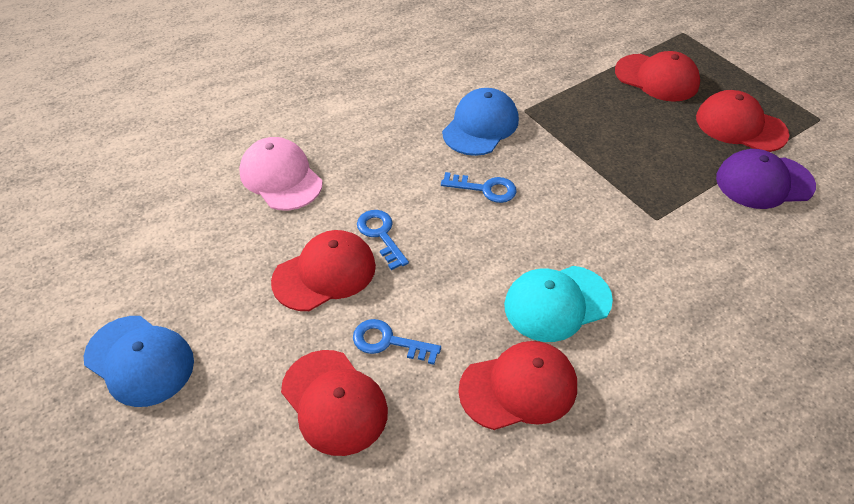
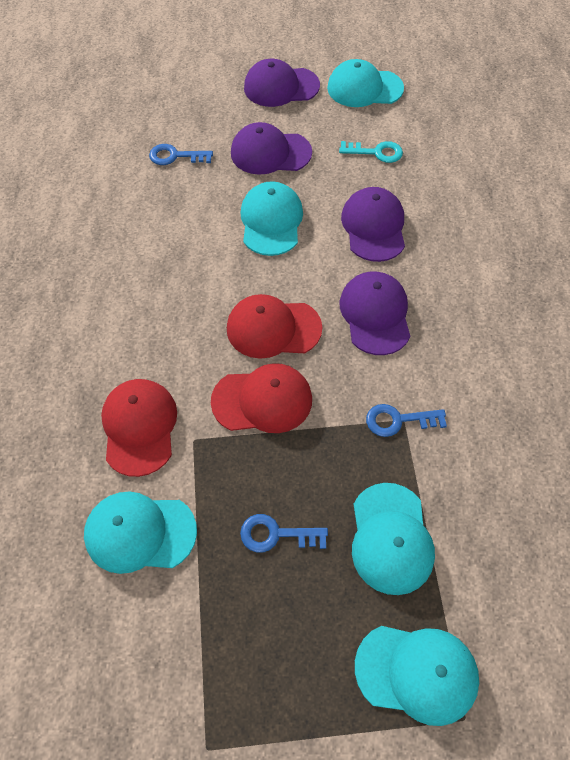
blue cap: 2 -> 0
pink cap: 1 -> 0
purple cap: 1 -> 4
red cap: 5 -> 3
turquoise cap: 1 -> 5
turquoise key: 0 -> 1

